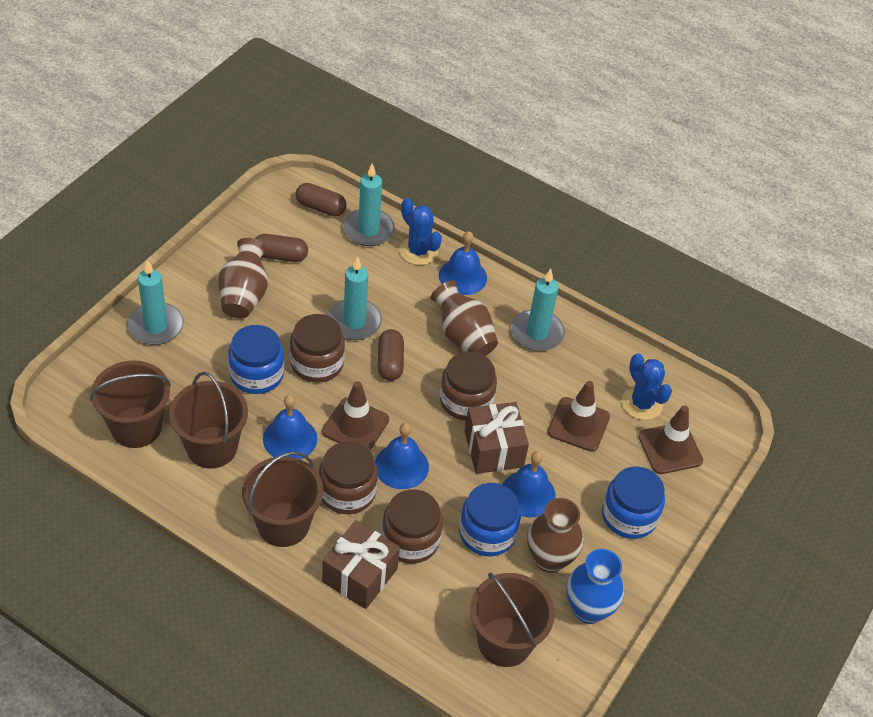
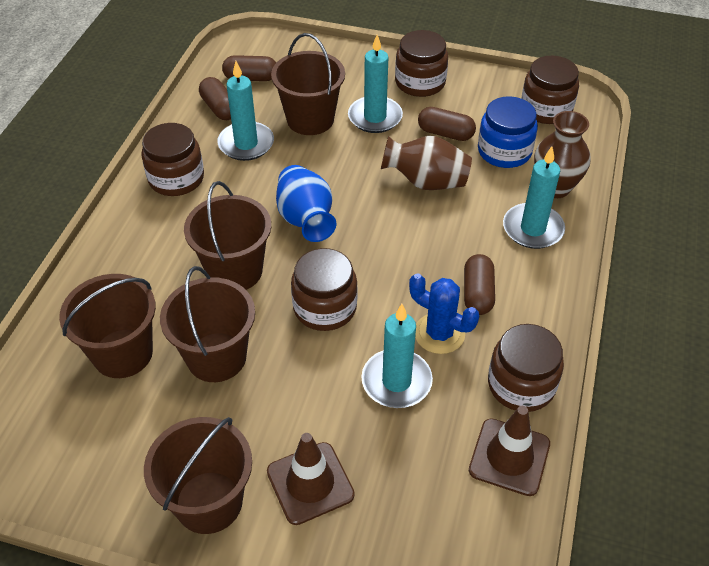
blue bell: 4 -> 0
blue cactus: 2 -> 1
blue jar: 3 -> 1
brown bucket: 4 -> 5
brown capsule: 3 -> 4
brown gift: 2 -> 0
brown jar: 4 -> 5
brown traffic cone: 3 -> 2
brown vase: 3 -> 2

